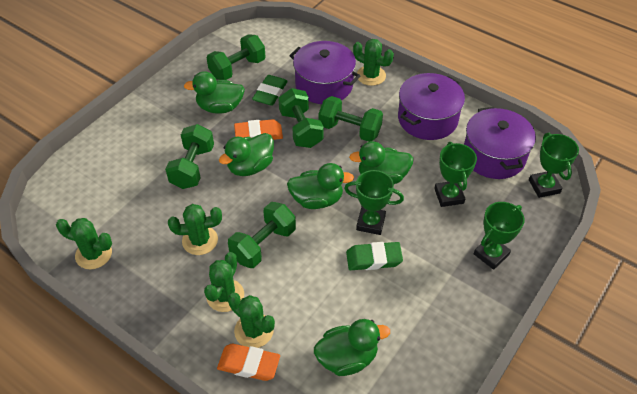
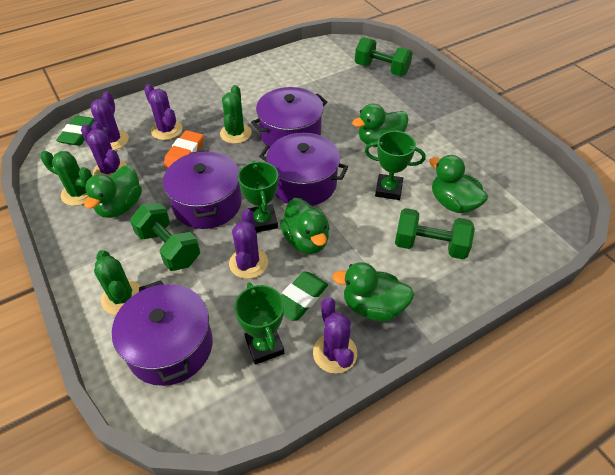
green cactus: 5 -> 3
green dumbbell: 5 -> 3
green trophy: 4 -> 3
orange eraser: 2 -> 1
purple cactus: 0 -> 5
purple pot: 3 -> 4

